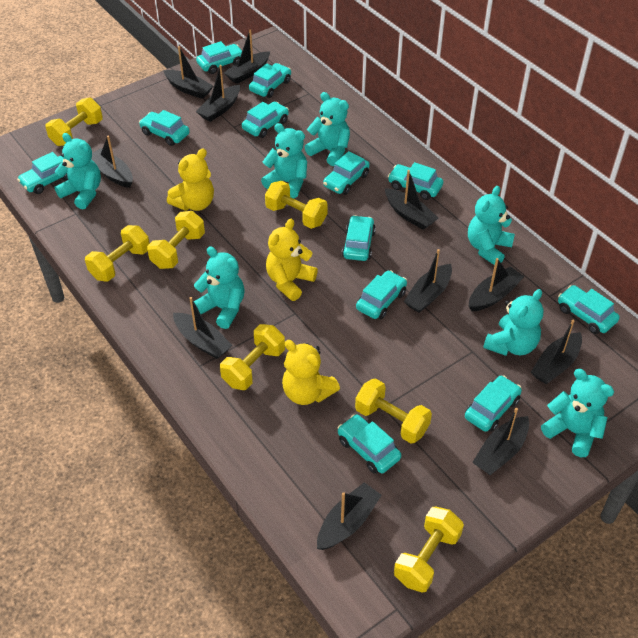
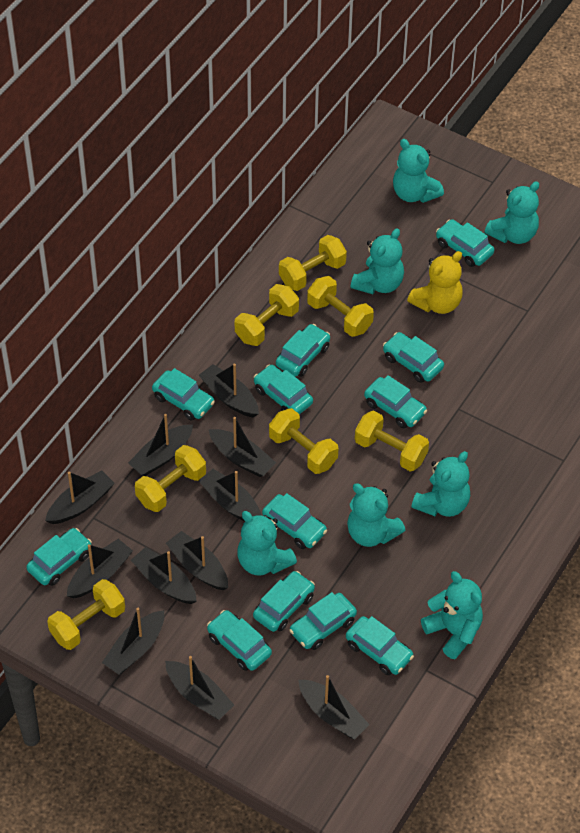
yellow teddy bear: 3 -> 1

